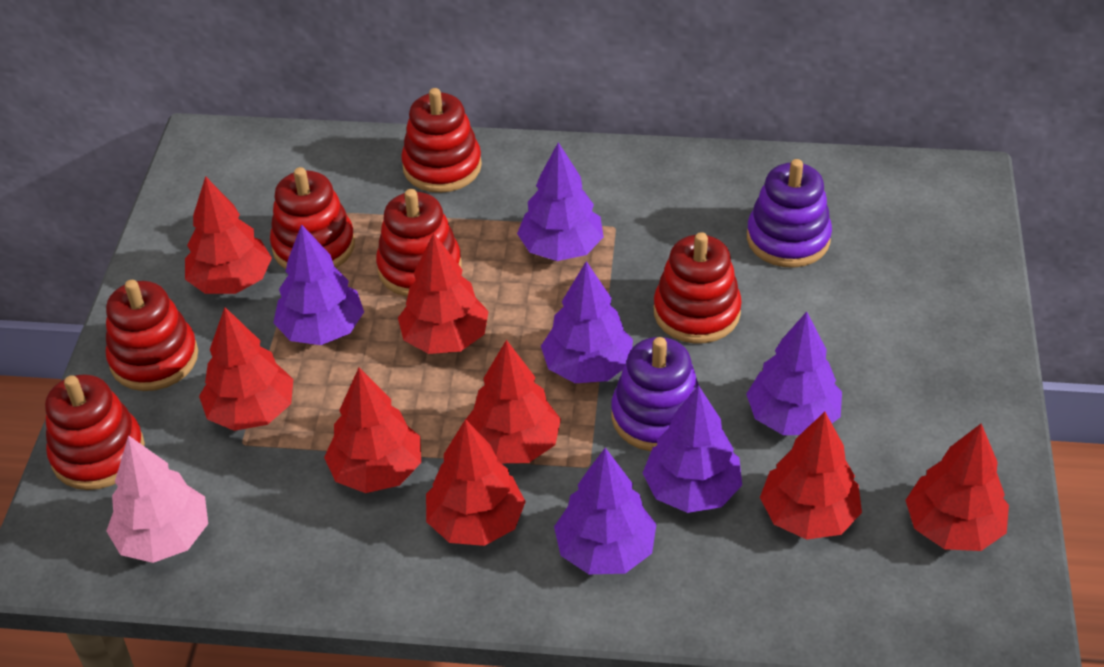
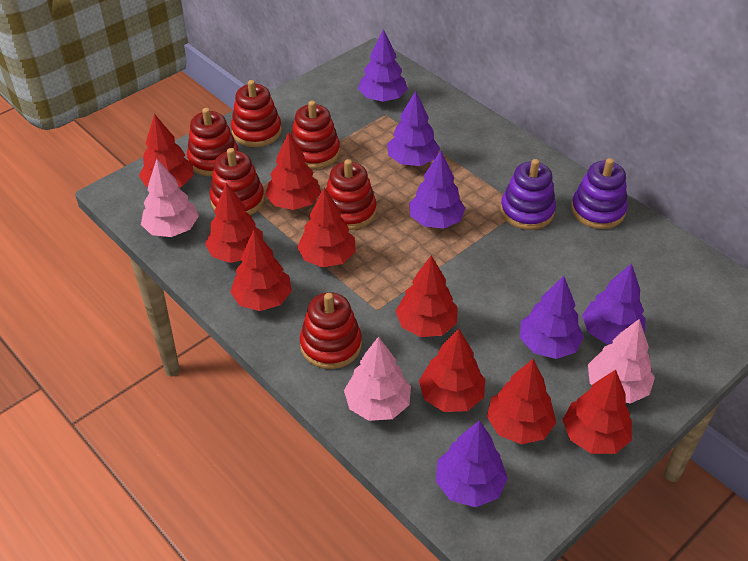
pink tree: 1 -> 3
red tree: 8 -> 9

